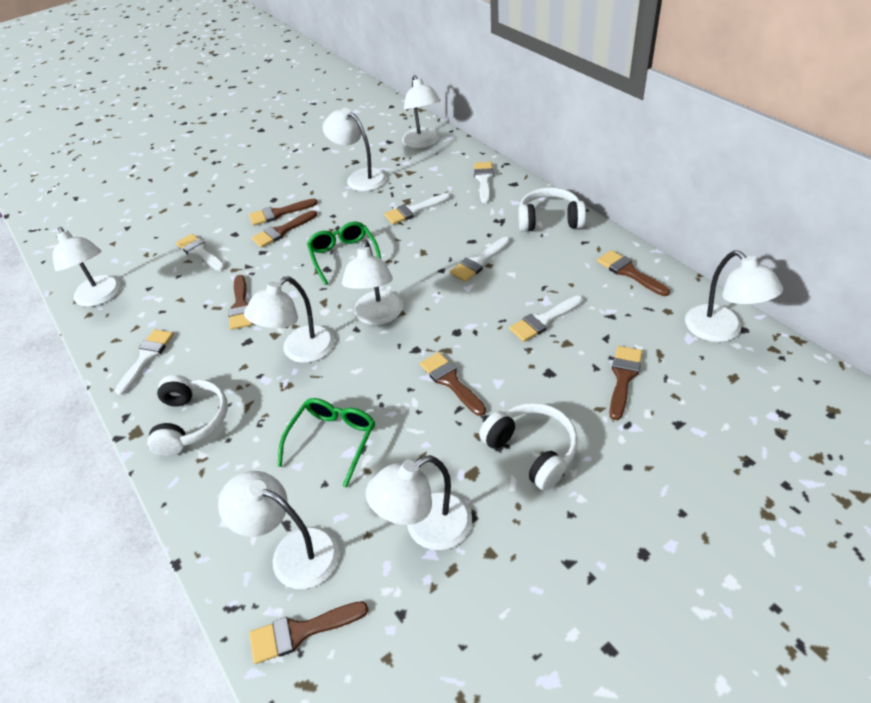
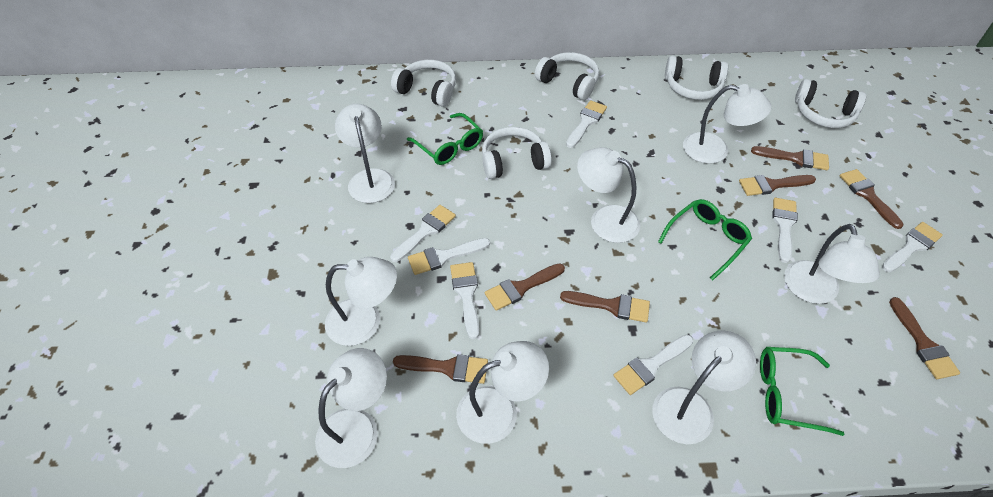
green glasses: 2 -> 3
white brush: 6 -> 7
white headphones: 3 -> 5

